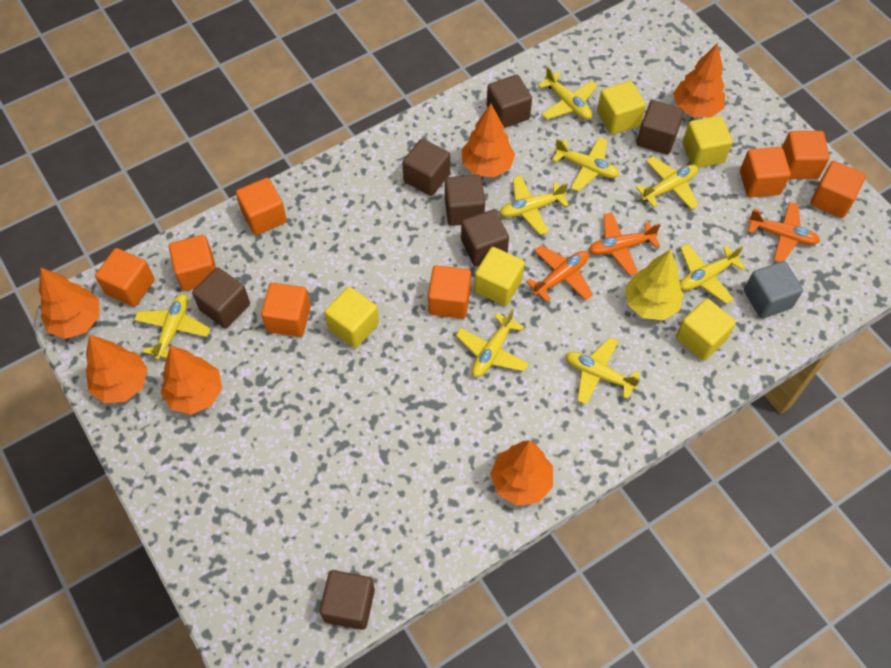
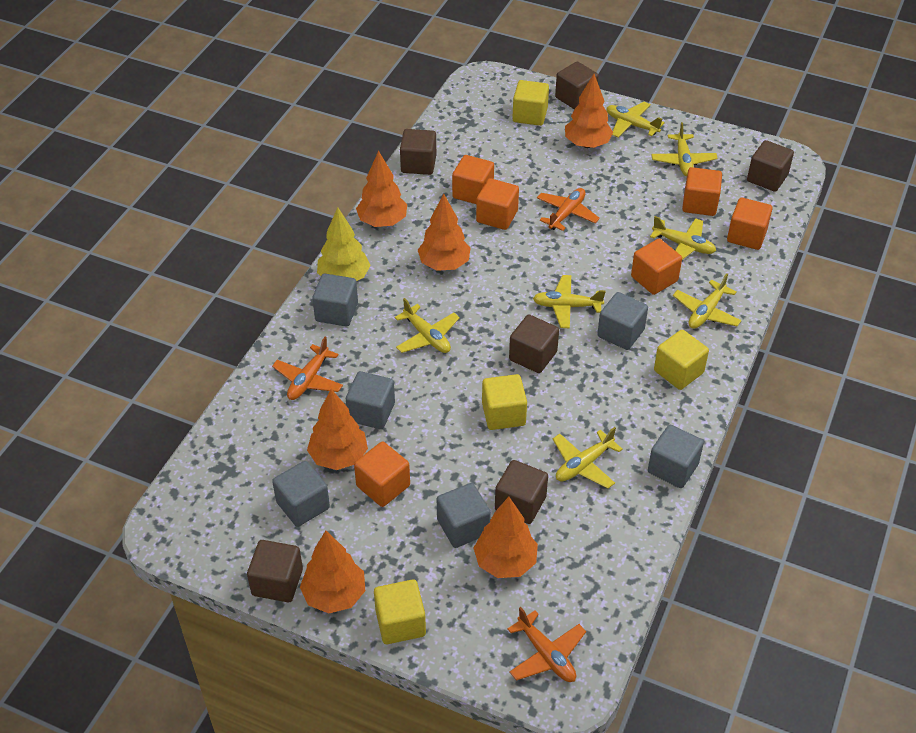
brown cube: 7 -> 6
grey cube: 1 -> 6
orange cube: 8 -> 6
yellow cube: 5 -> 4
yellow plane: 8 -> 7

